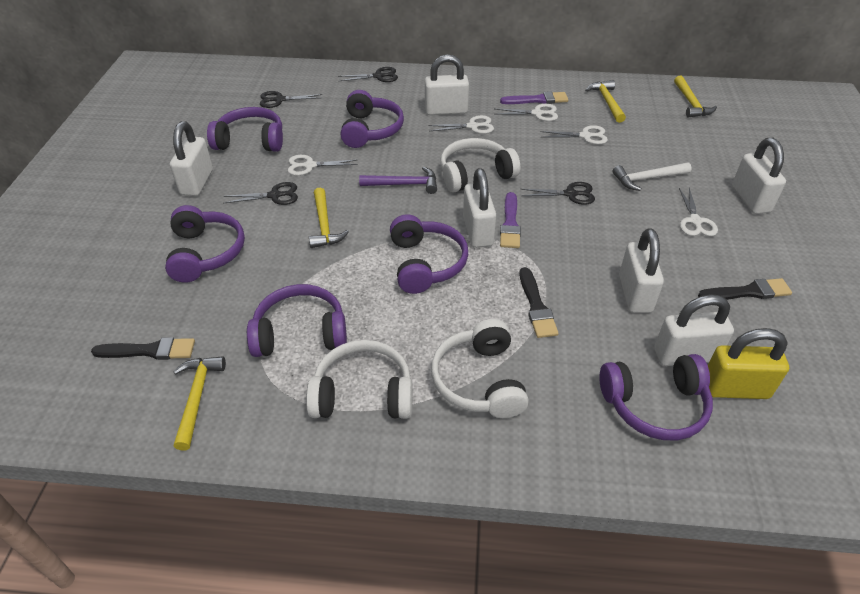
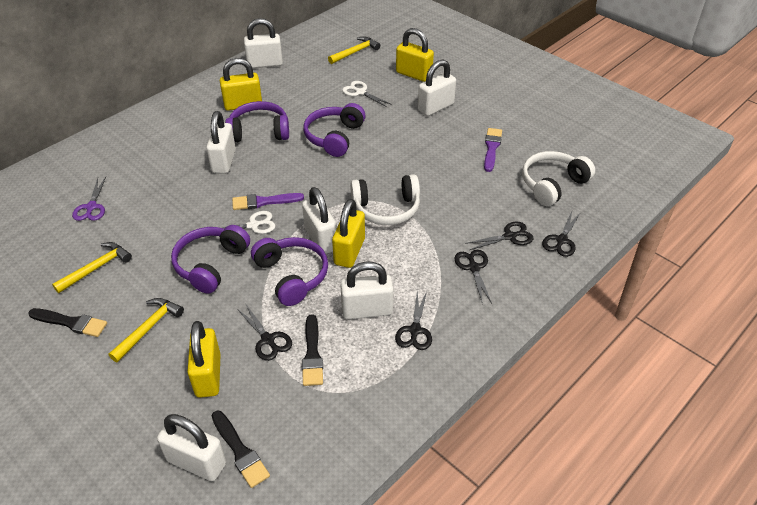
black scissors: 4 -> 5
purple hammer: 1 -> 0
purple headphones: 6 -> 4
purple scissors: 0 -> 1
white hammer: 1 -> 0
white headphones: 3 -> 2
white scissors: 5 -> 2
yellow hammer: 4 -> 3
yellow padlock: 1 -> 4

